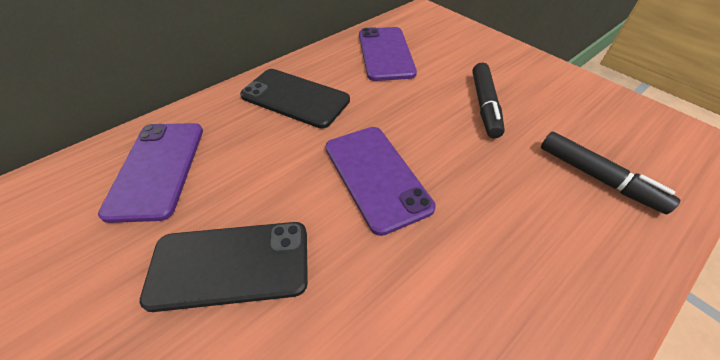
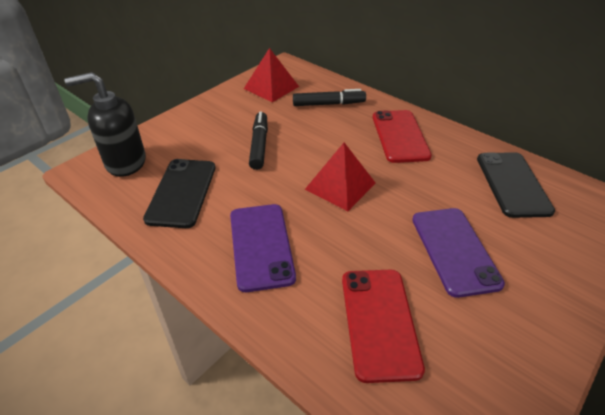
black soap dispenser: 0 -> 1
purple phone: 3 -> 2
red phone: 0 -> 2
red pyramid: 0 -> 2

